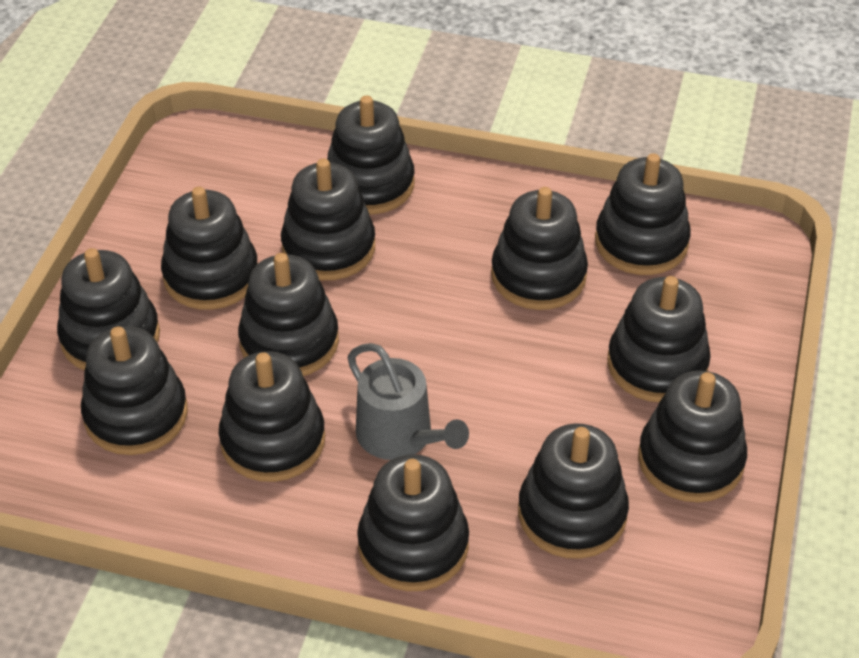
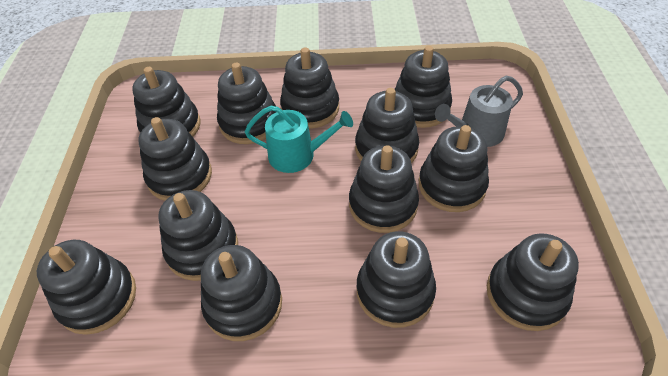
turquoise watering can: 0 -> 1

